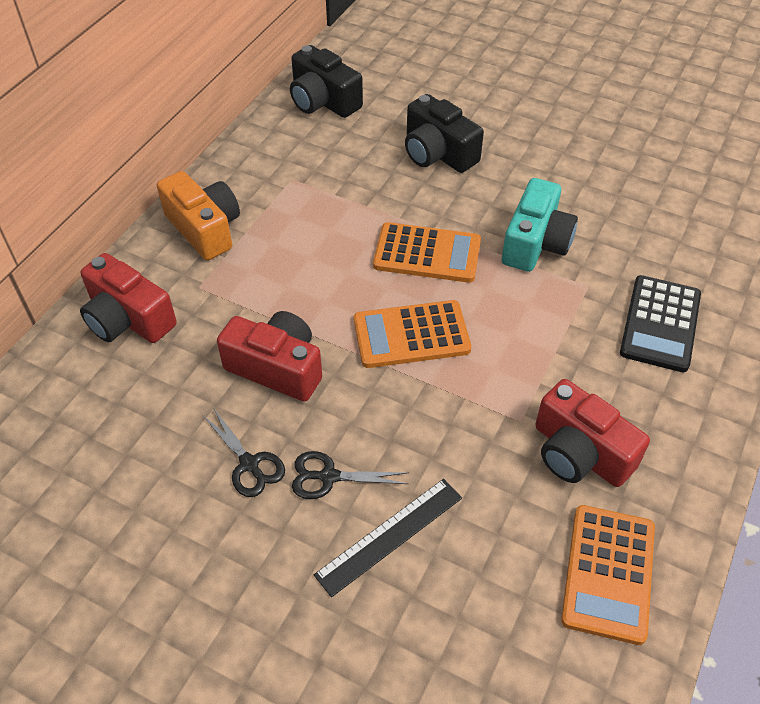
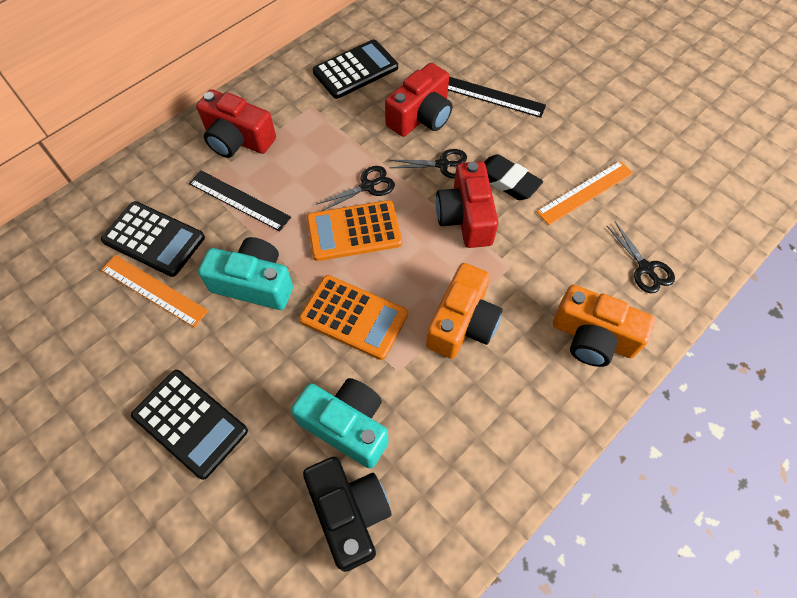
black calculator: 1 -> 3
black camera: 2 -> 1
black eraser: 0 -> 1
black ruler: 1 -> 2
black scissors: 2 -> 3
orange calculator: 3 -> 2
orange camera: 1 -> 2
orange ruler: 0 -> 2
turquoise camera: 1 -> 2

